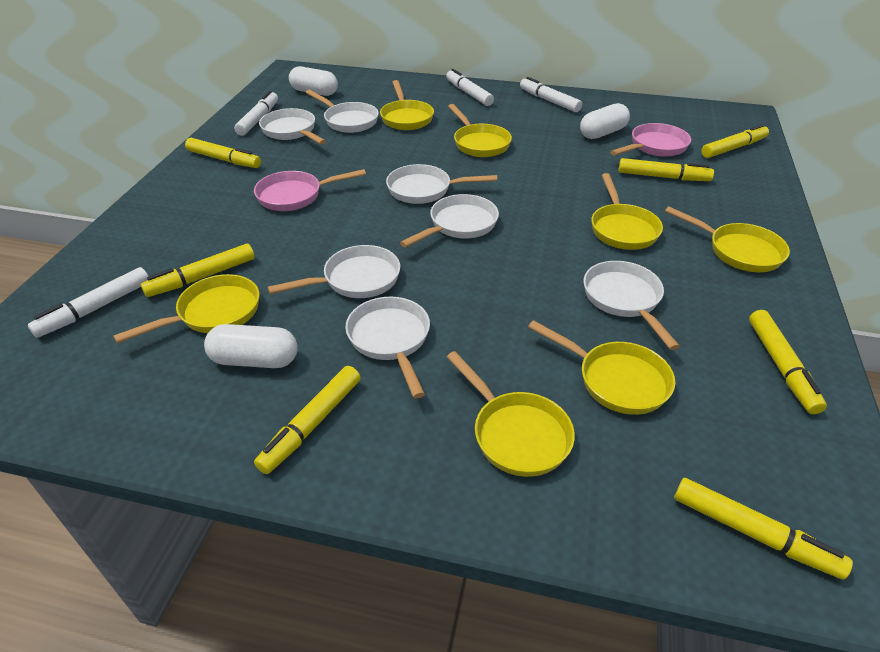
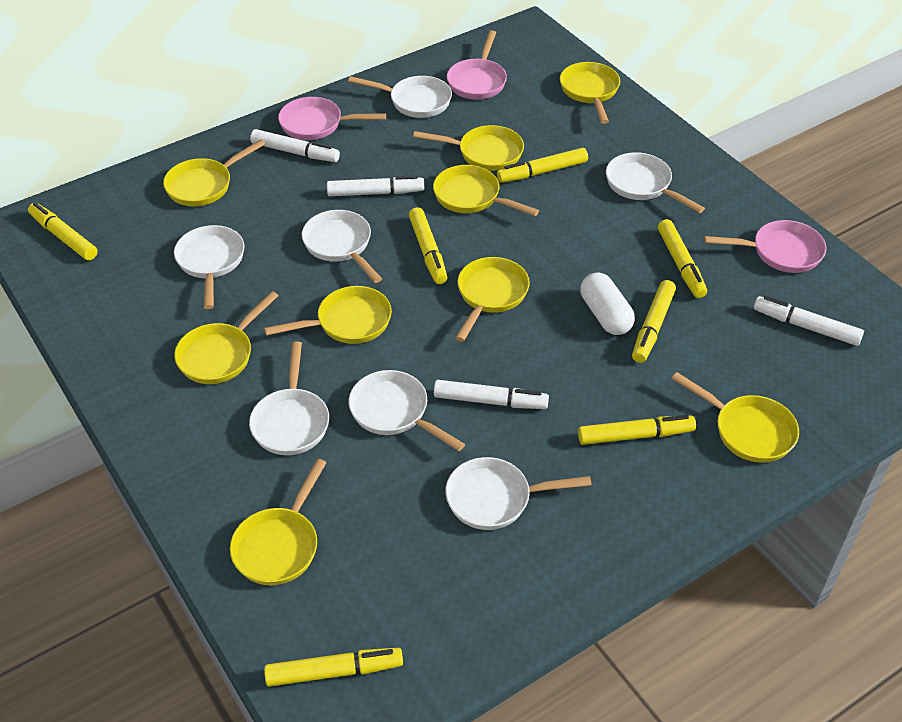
pink pan: 2 -> 3
white capsule: 3 -> 1
yellow pan: 7 -> 9

